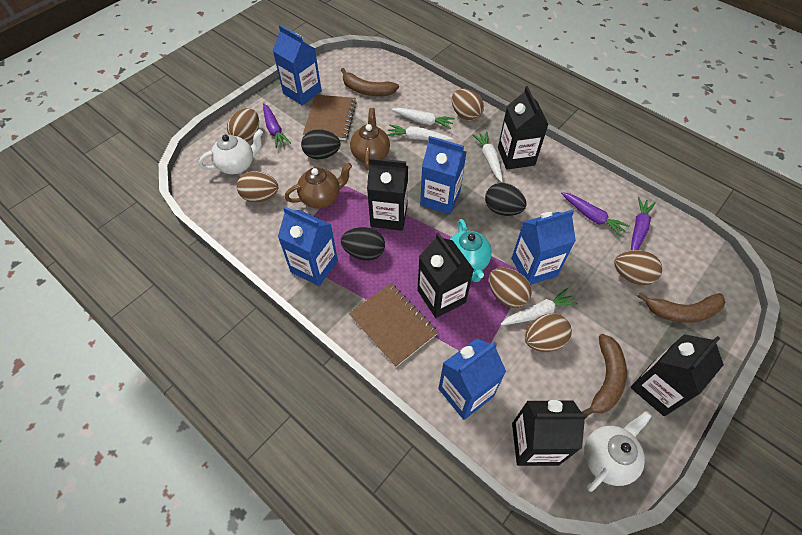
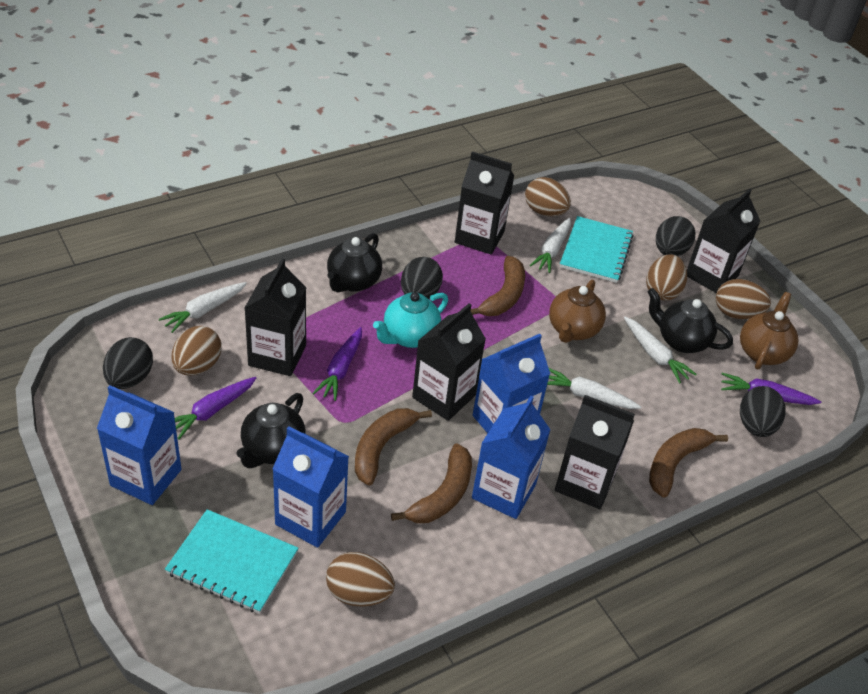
black egg: 3 -> 4
black teapot: 0 -> 3
blue carton: 5 -> 4
brown banana: 3 -> 4
brown egg: 6 -> 5
brown notebook: 2 -> 0
turquoise notebook: 0 -> 2
white teapot: 2 -> 0

